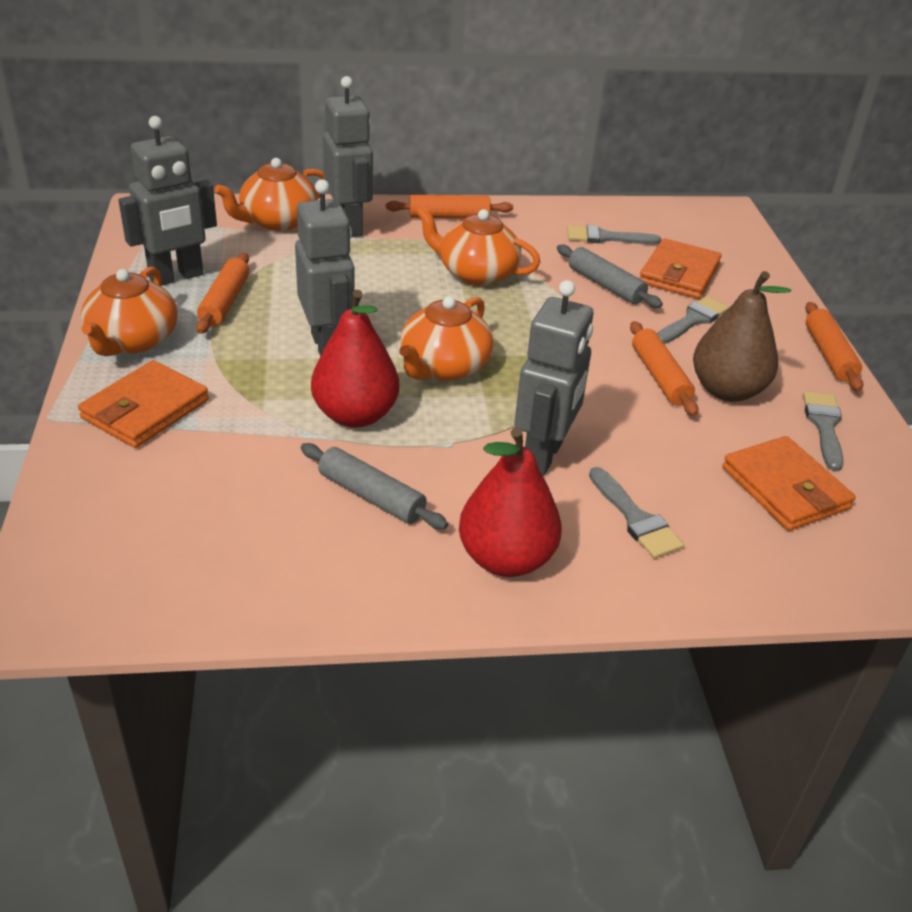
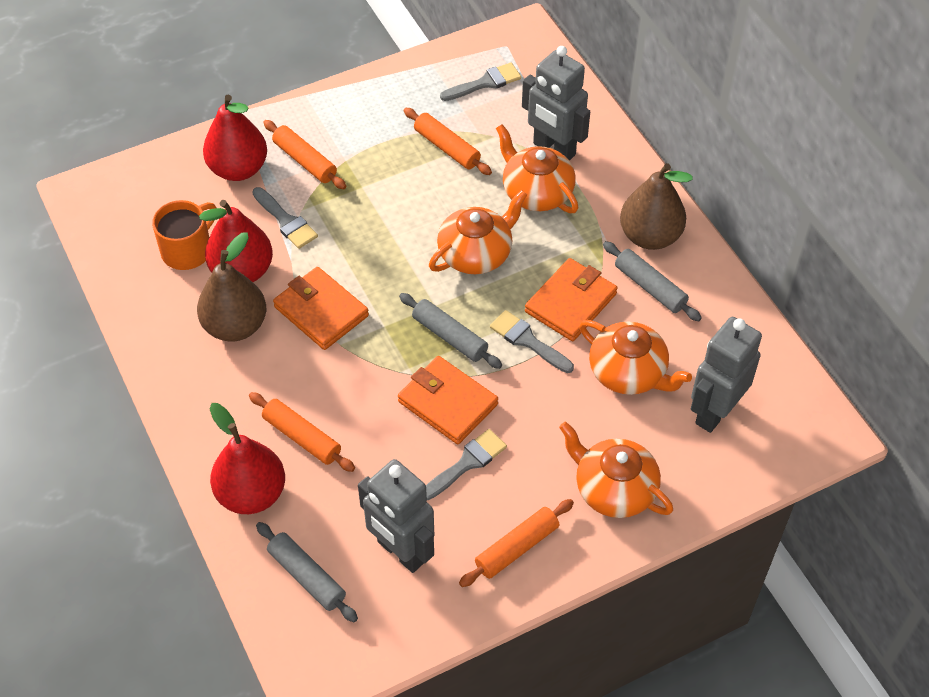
brown pear: 1 -> 2
grey robot: 4 -> 3
grey rolling pin: 2 -> 3
orange mug: 0 -> 1
red pear: 2 -> 3

